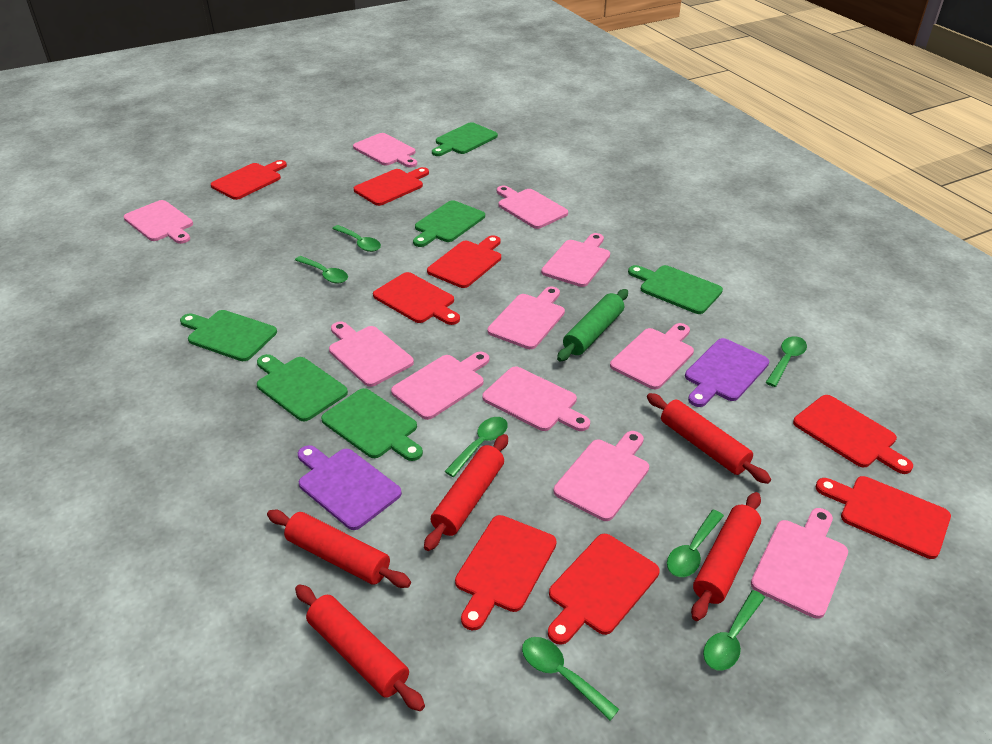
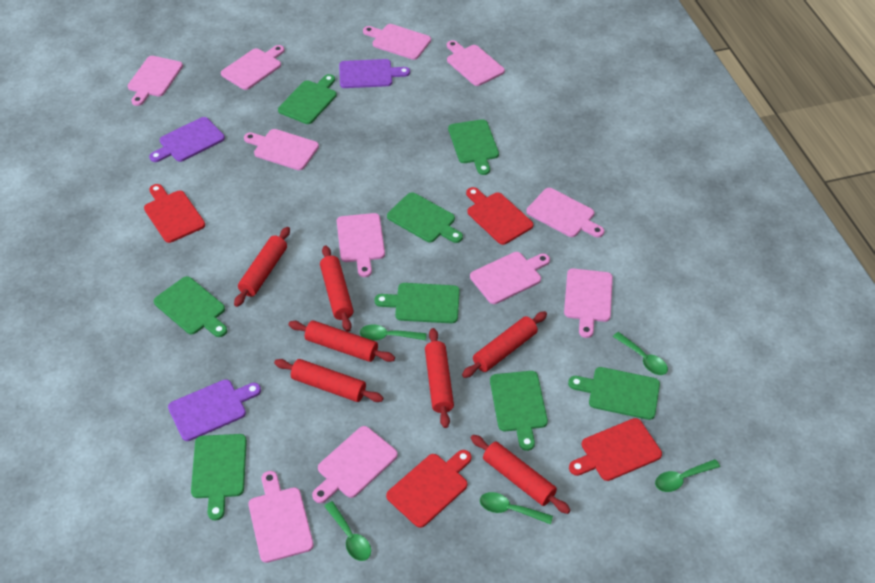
green cutting board: 6 -> 8
green rolling pin: 1 -> 0
green spoon: 7 -> 5
purple cutting board: 2 -> 3
red cutting board: 8 -> 4
red rolling pin: 5 -> 7

